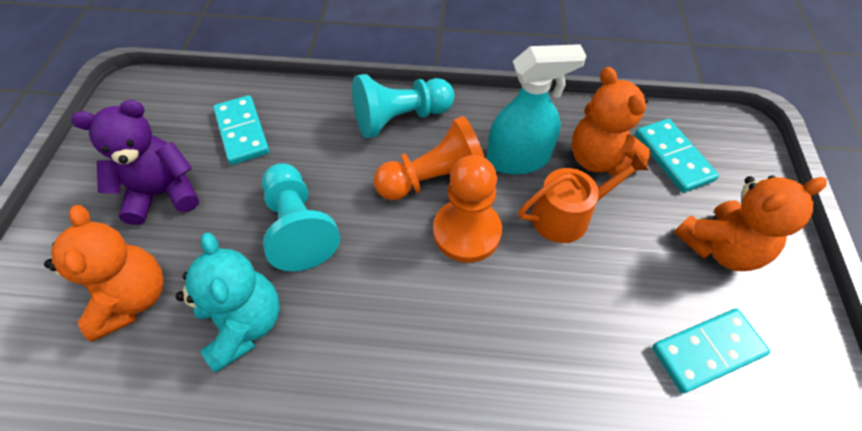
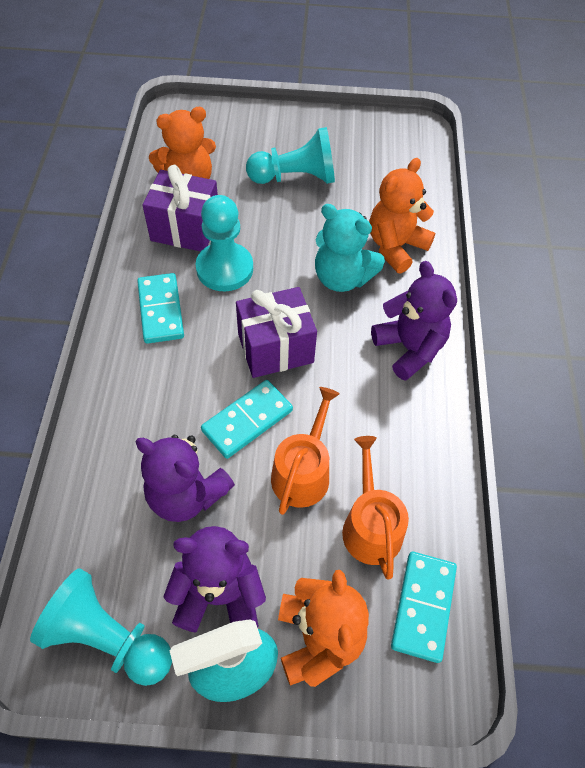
orange pawn: 2 -> 0
orange watering can: 1 -> 2
purple gift: 0 -> 2
purple teddy bear: 1 -> 3
turquoise pawn: 2 -> 3

